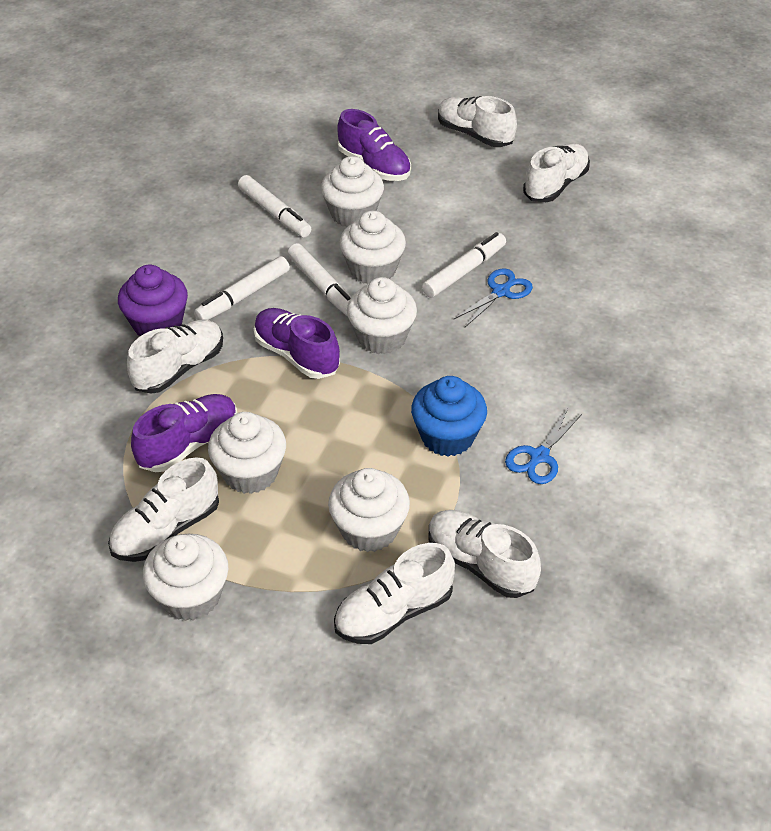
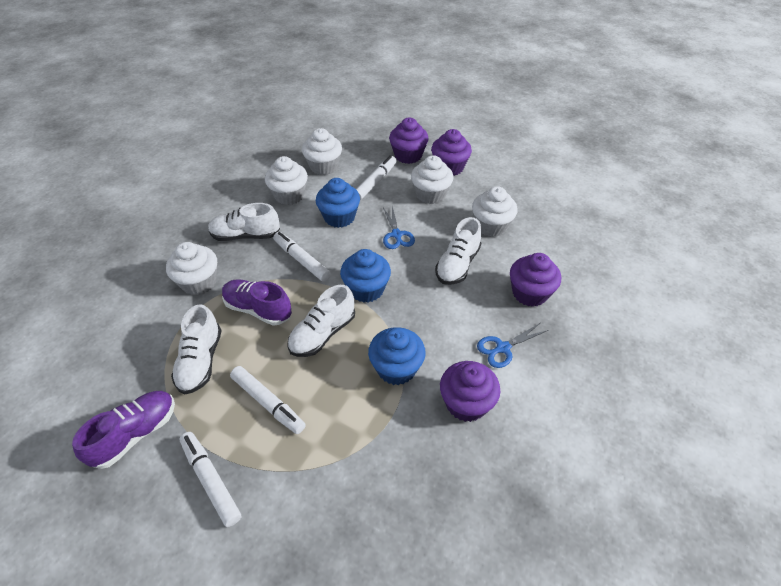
blue cupcake: 1 -> 3
purple cupcake: 1 -> 4
purple shoe: 3 -> 2
white cupcake: 6 -> 5
white shoe: 6 -> 4

